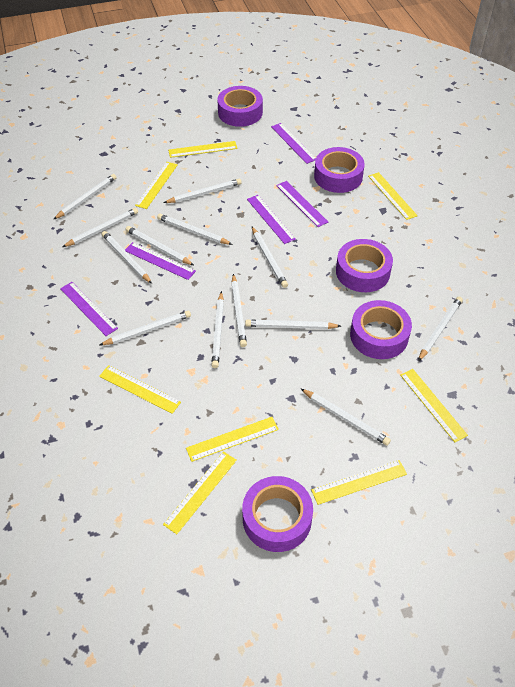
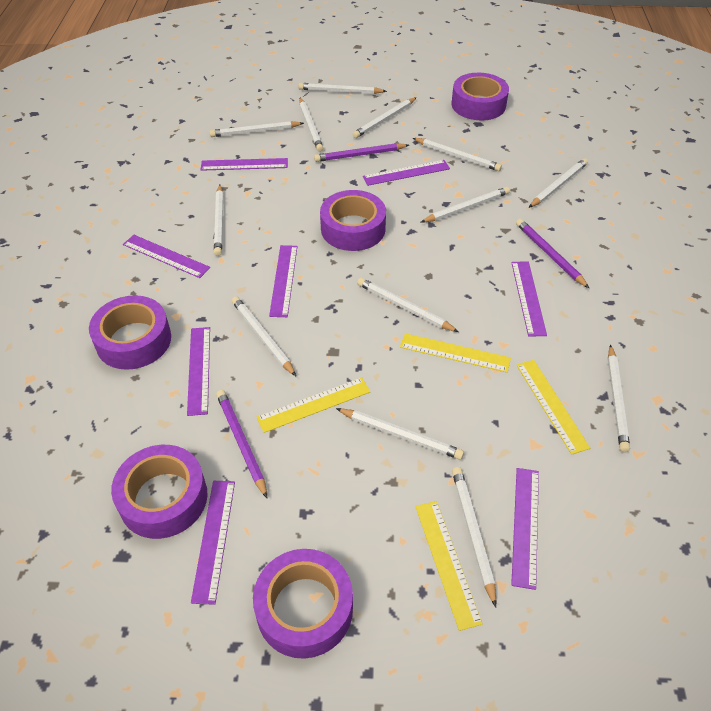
purple pencil: 0 -> 3
purple ruler: 5 -> 8
yellow ruler: 8 -> 4

